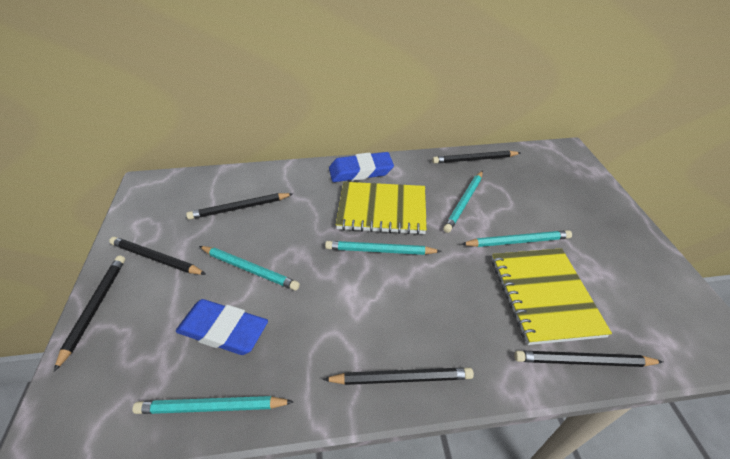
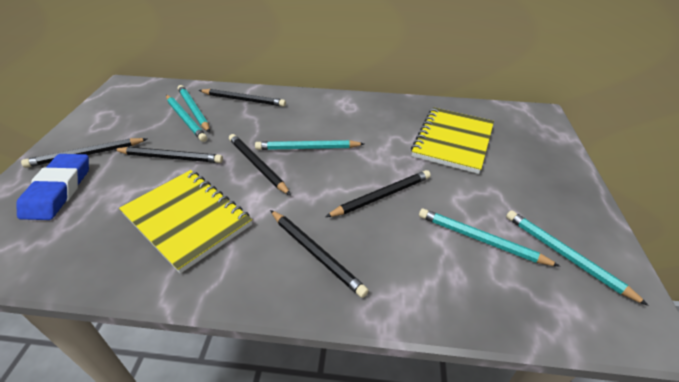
blue eraser: 2 -> 1

